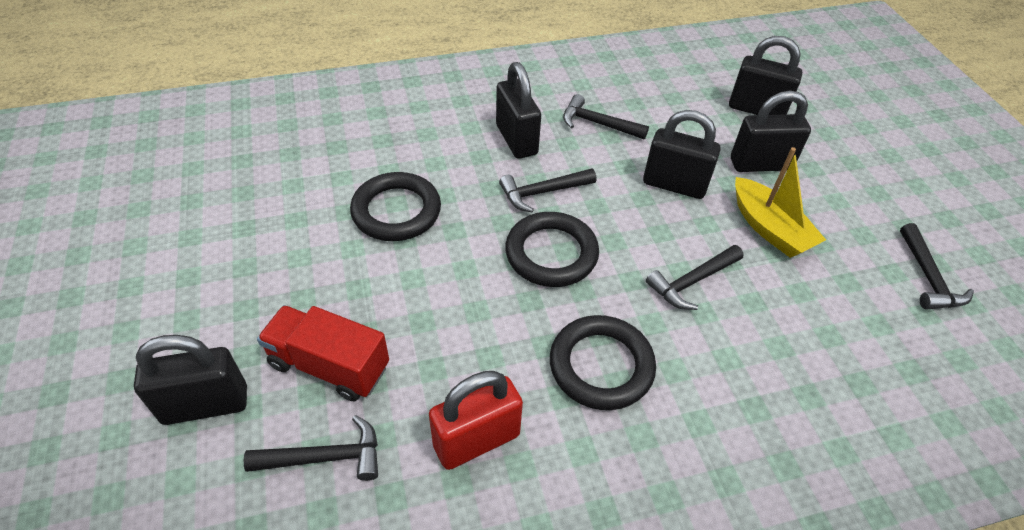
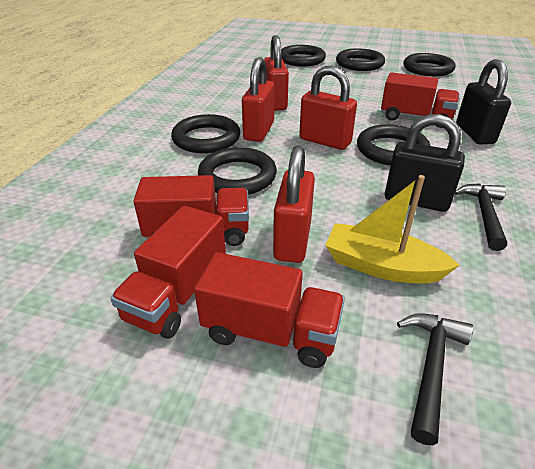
black hammer: 5 -> 2
black padlock: 5 -> 2
black ring: 3 -> 6
red padlock: 1 -> 4
red truck: 1 -> 4

